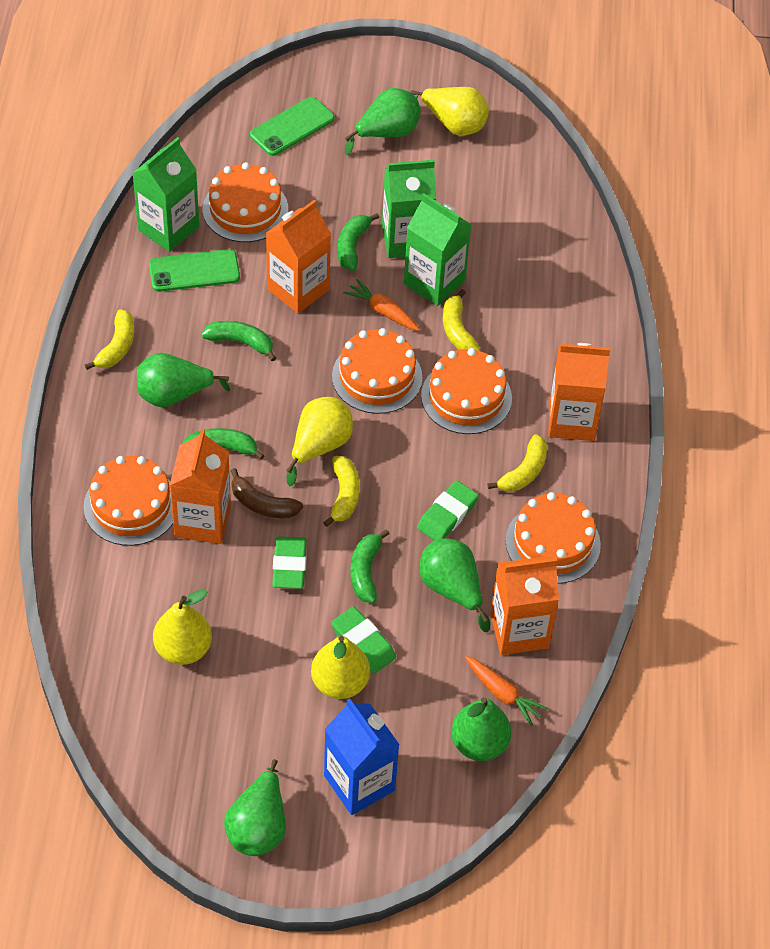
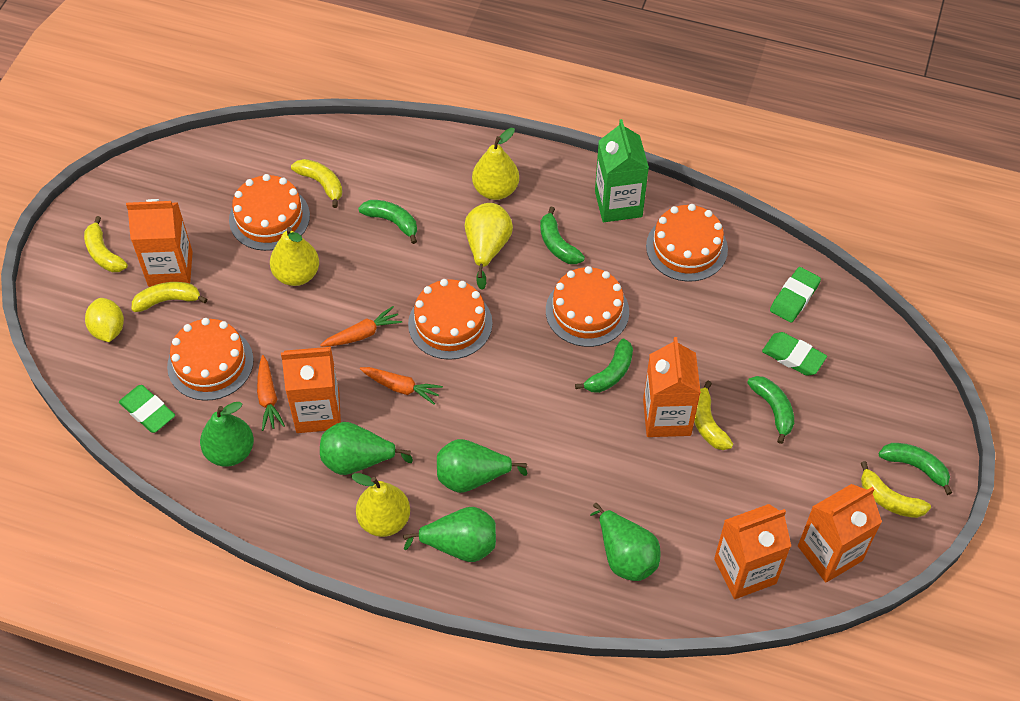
blue carton: 1 -> 0
brown banana: 1 -> 0
green banana: 4 -> 5
green carton: 3 -> 1
green phone: 2 -> 0
orange carrot: 2 -> 3
orange carton: 4 -> 5
yellow banana: 4 -> 5
yellow lemon: 0 -> 1

